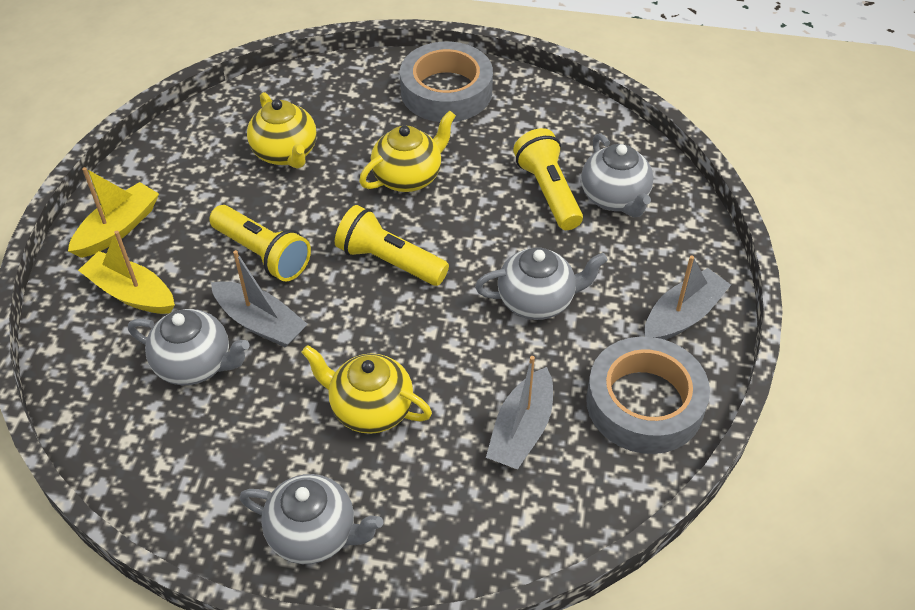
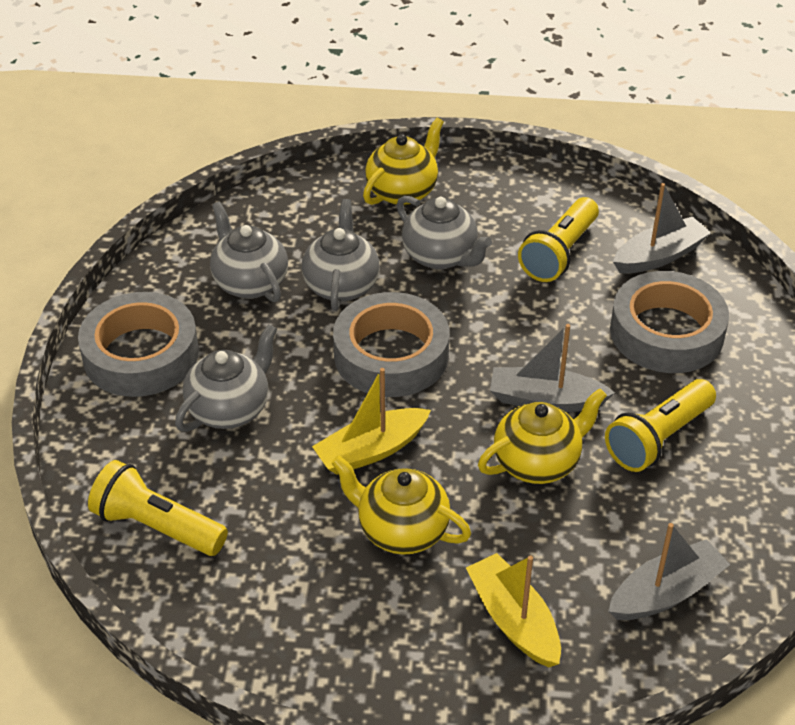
grey tape: 2 -> 3

